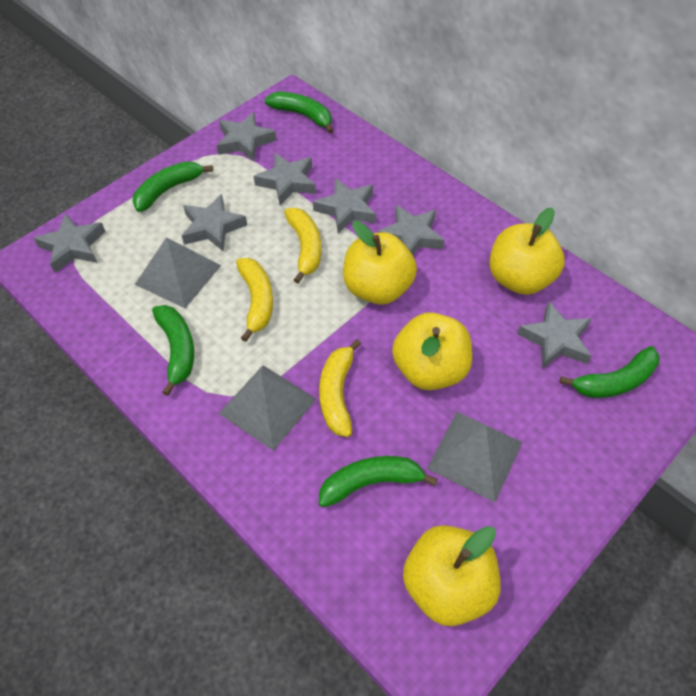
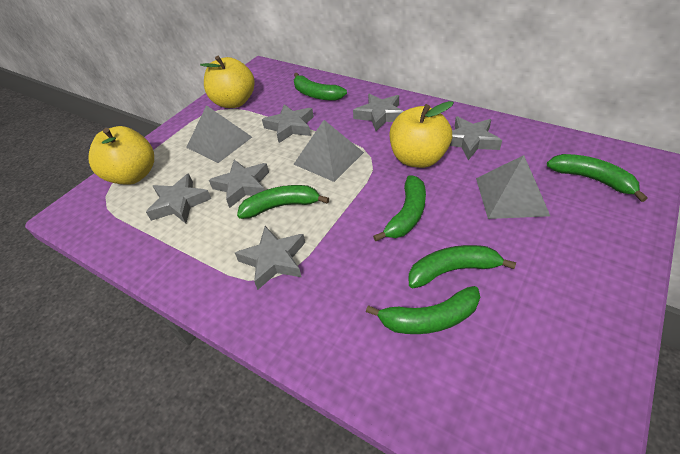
green banana: 5 -> 6
grey star: 7 -> 6
yellow apple: 4 -> 3
yellow banana: 3 -> 0

